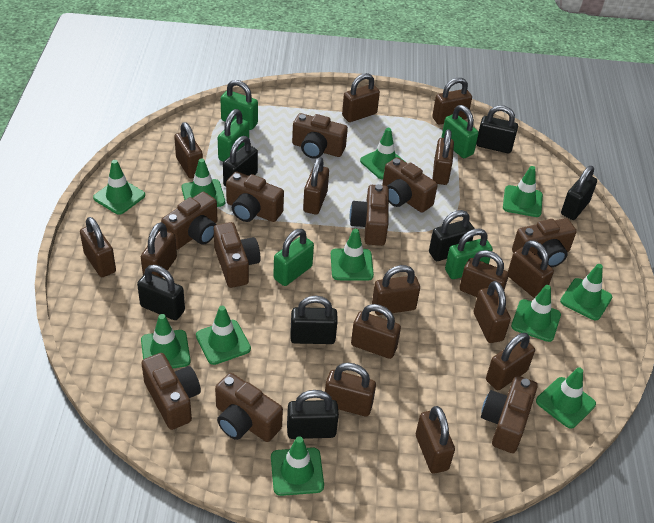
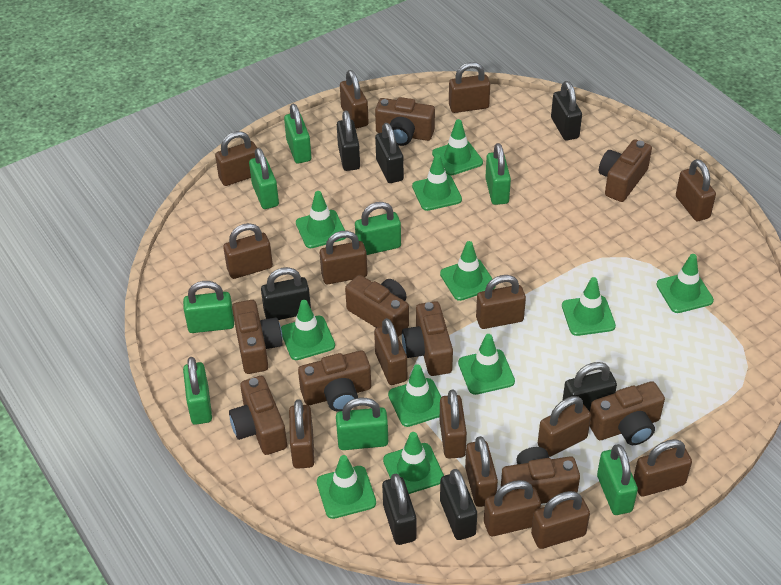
brown camera: 10 -> 9
green padlock: 5 -> 8

